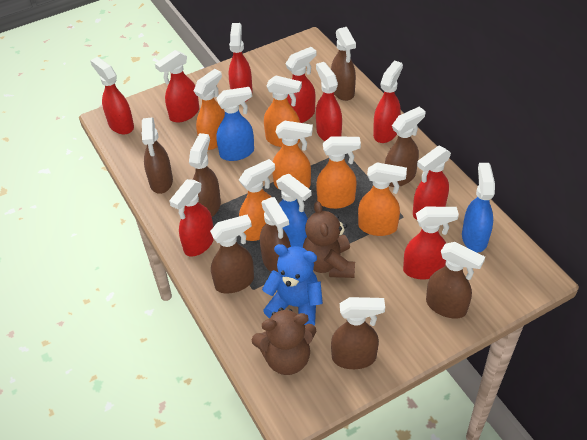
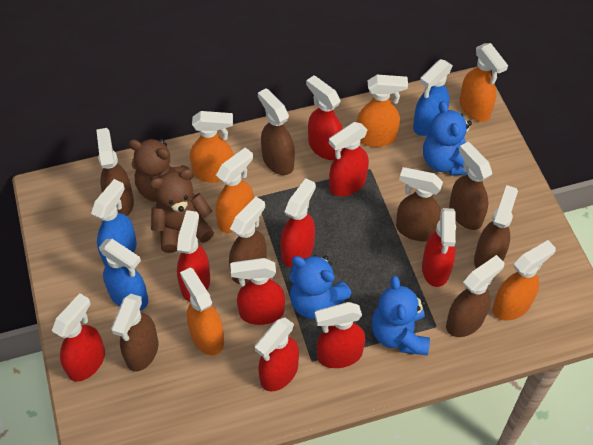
blue teddy bear: 1 -> 3

